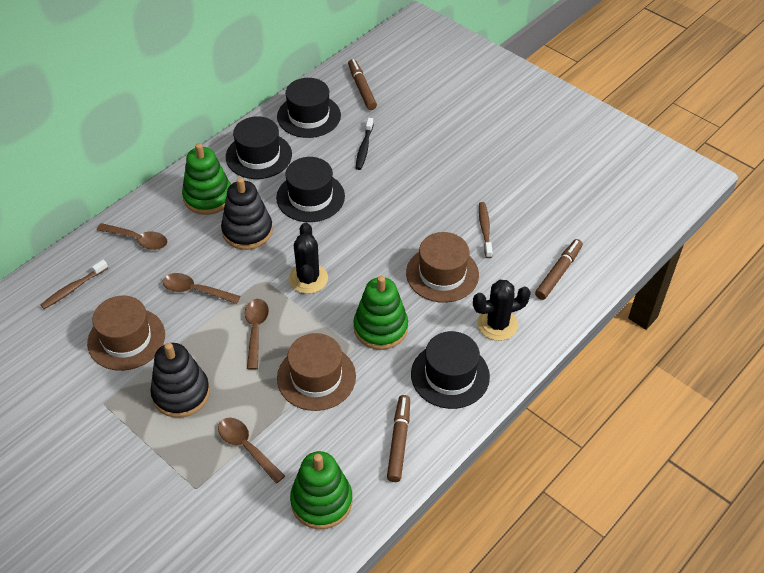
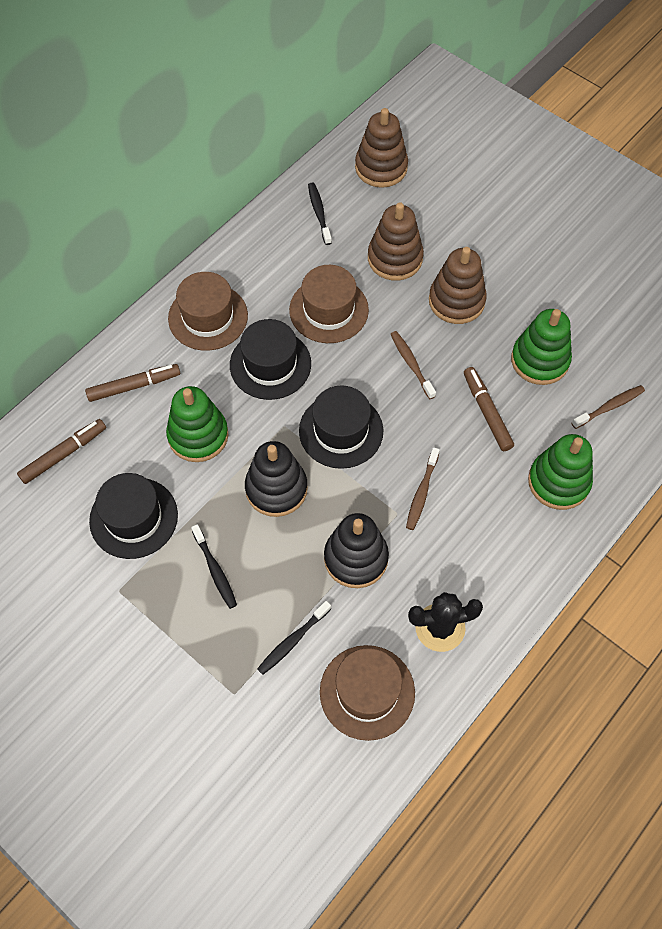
black cactus: 2 -> 1
black hat: 4 -> 3
black toothbrush: 1 -> 3
brown spoon: 4 -> 0
brown stacking toy: 0 -> 3
brown toothbrush: 2 -> 3

